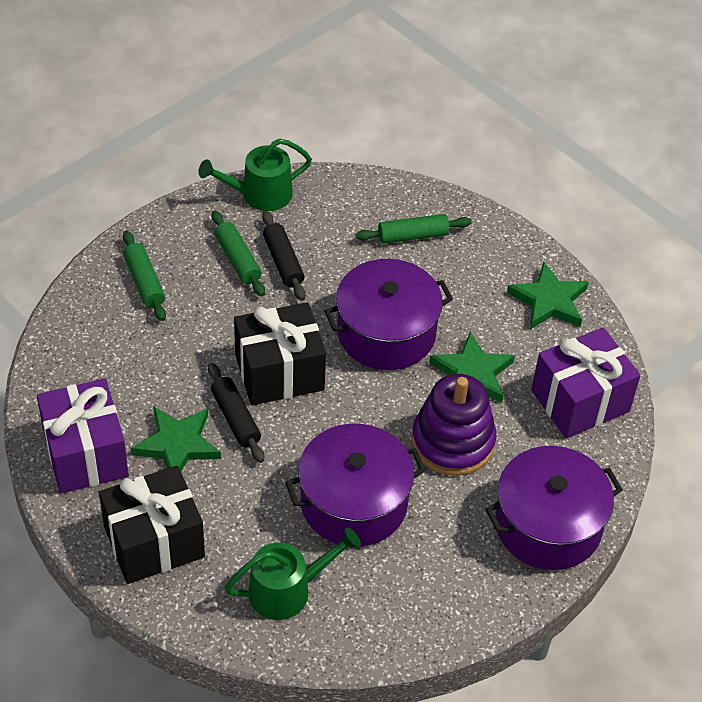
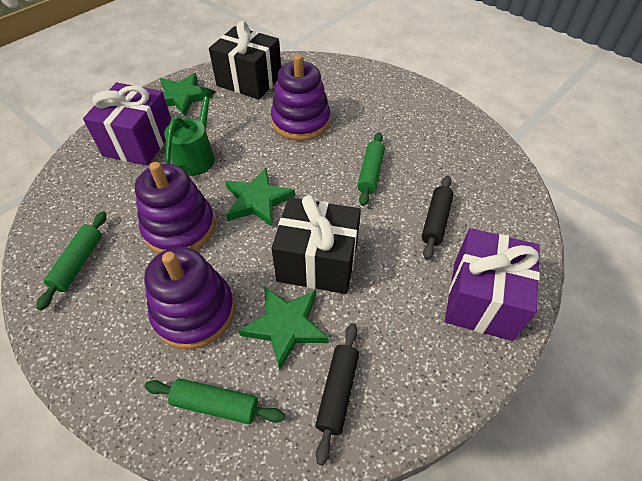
green watering can: 2 -> 1
purple pot: 3 -> 0
purple stacking toy: 1 -> 3

